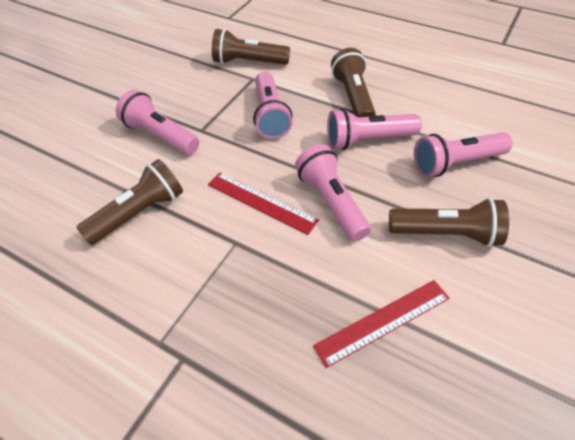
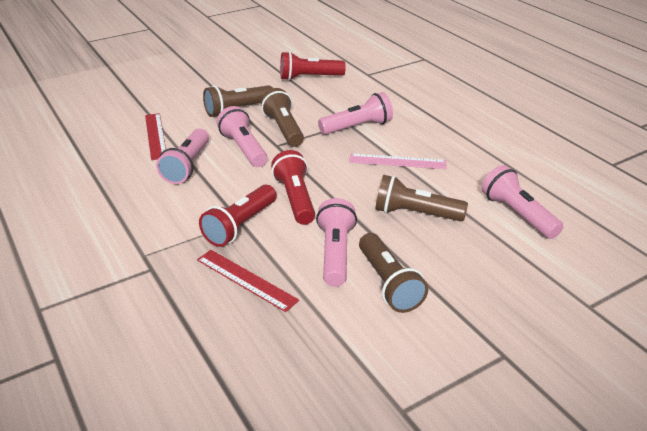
pink ruler: 0 -> 1
red flashlight: 0 -> 3

